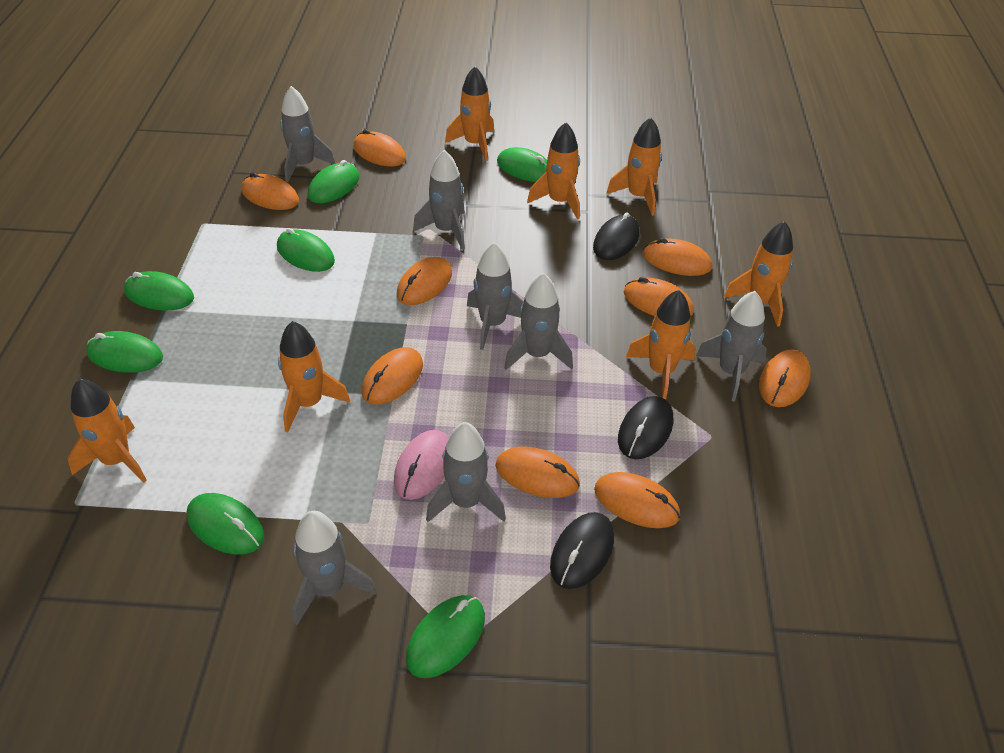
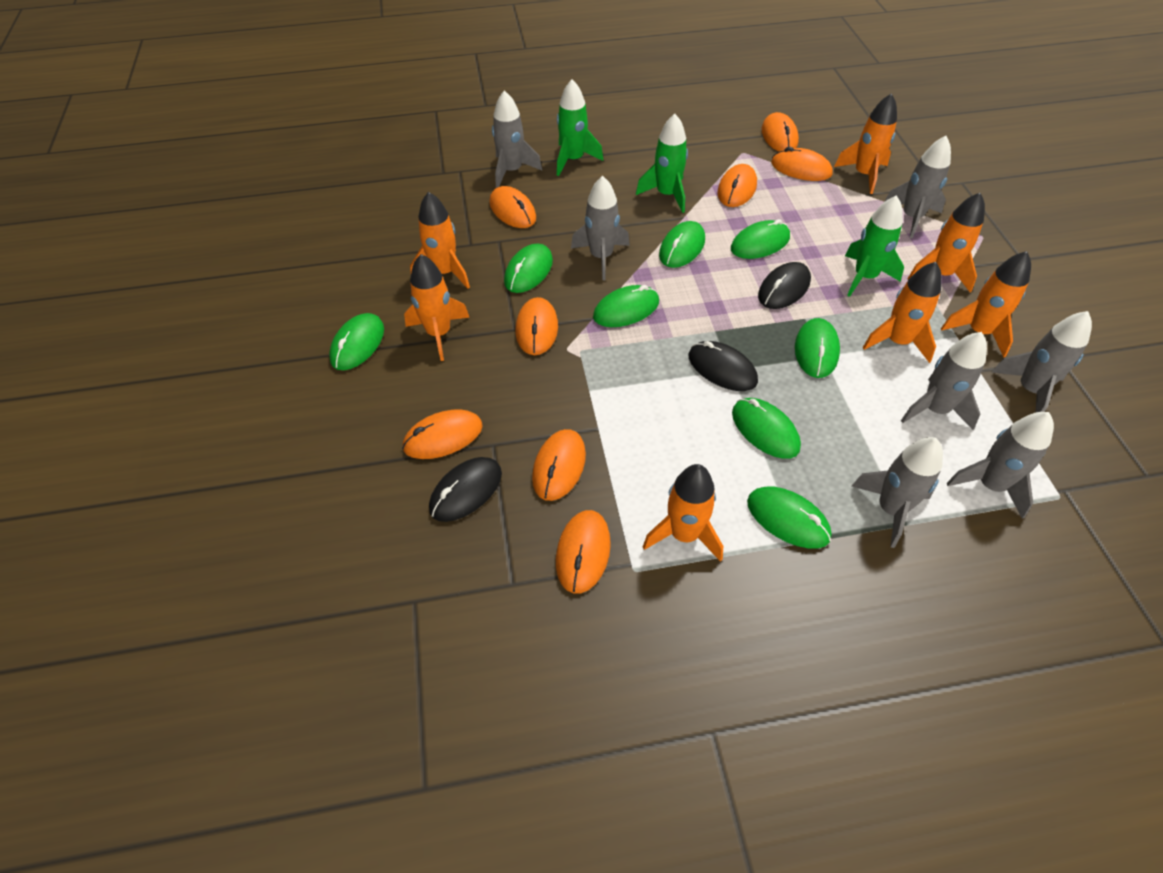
green mouse: 7 -> 8
green rocket: 0 -> 3
orange mouse: 9 -> 8
pink mouse: 1 -> 0

